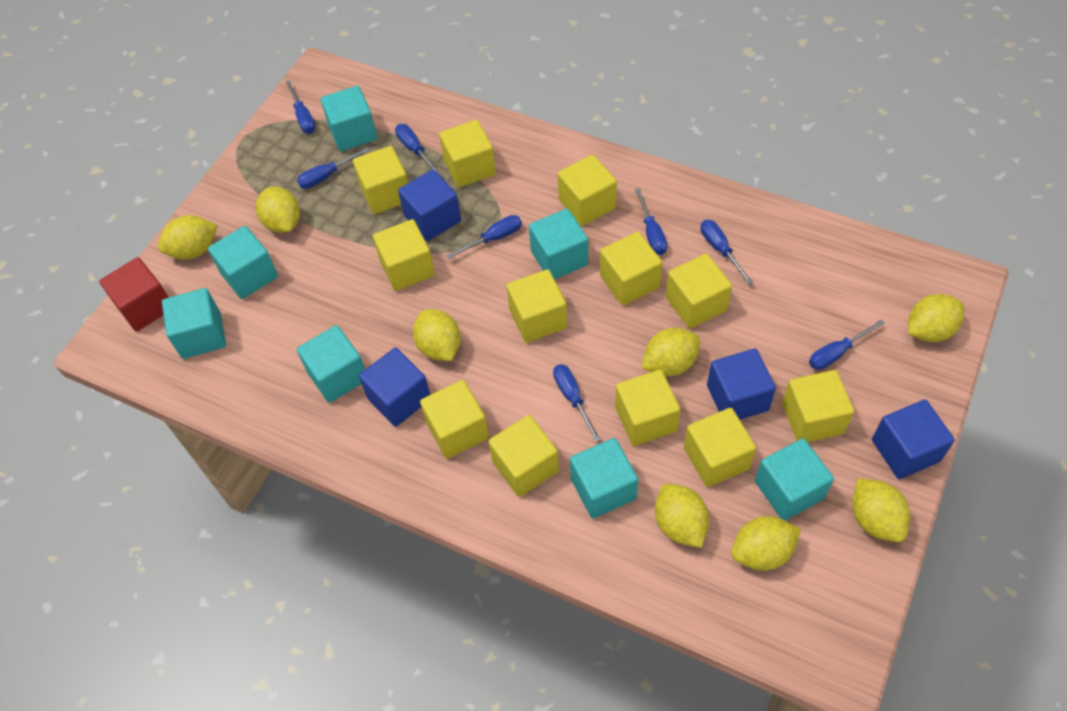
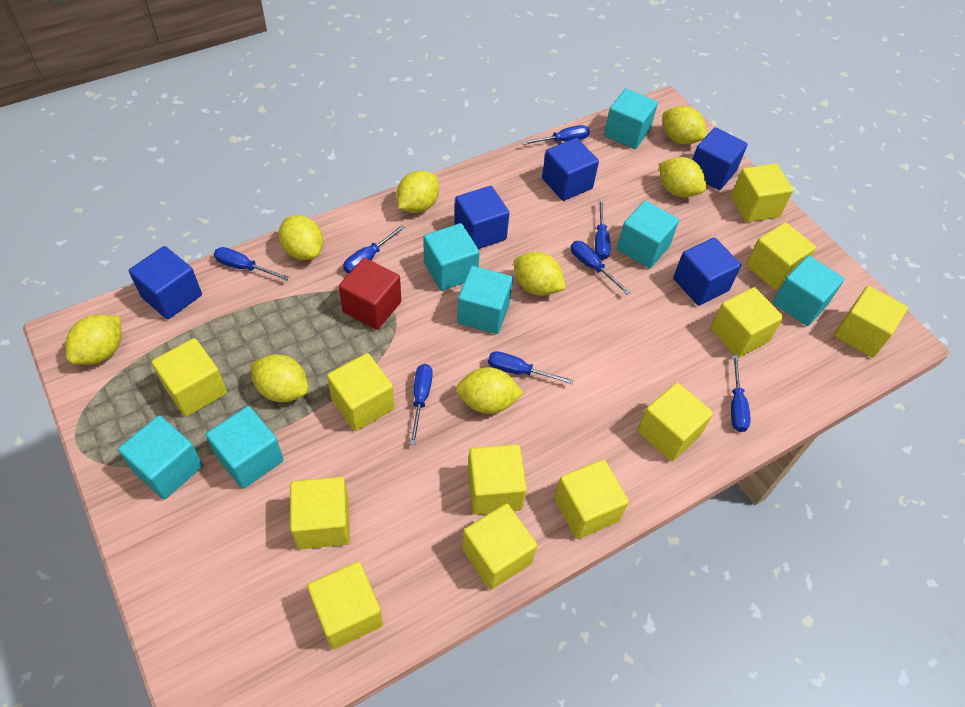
blue cube: 4 -> 5

